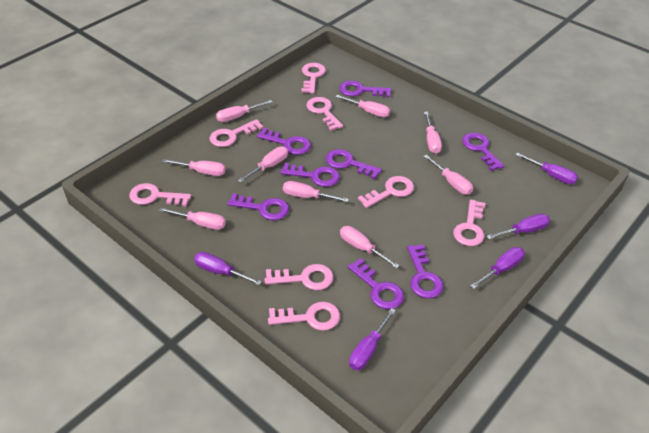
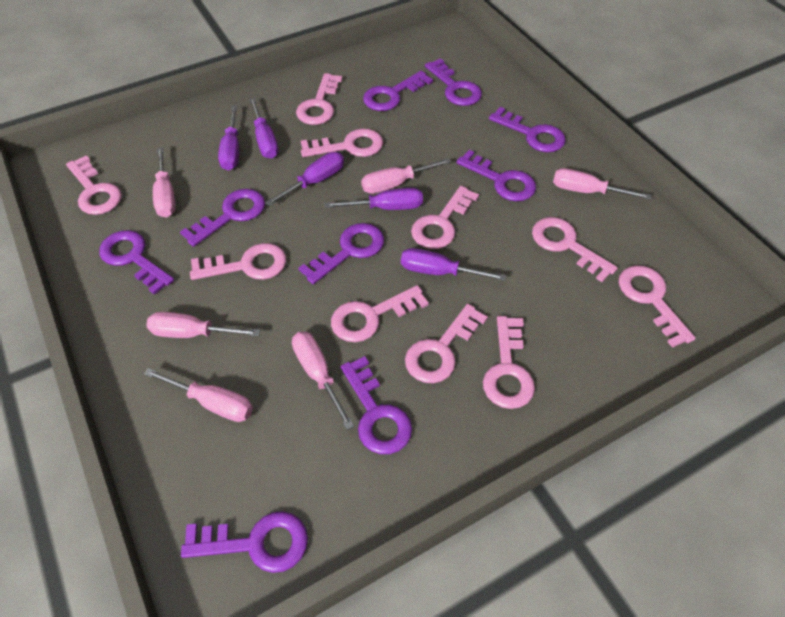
pink key: 8 -> 10
pink screwdriver: 9 -> 6
purple key: 8 -> 9

